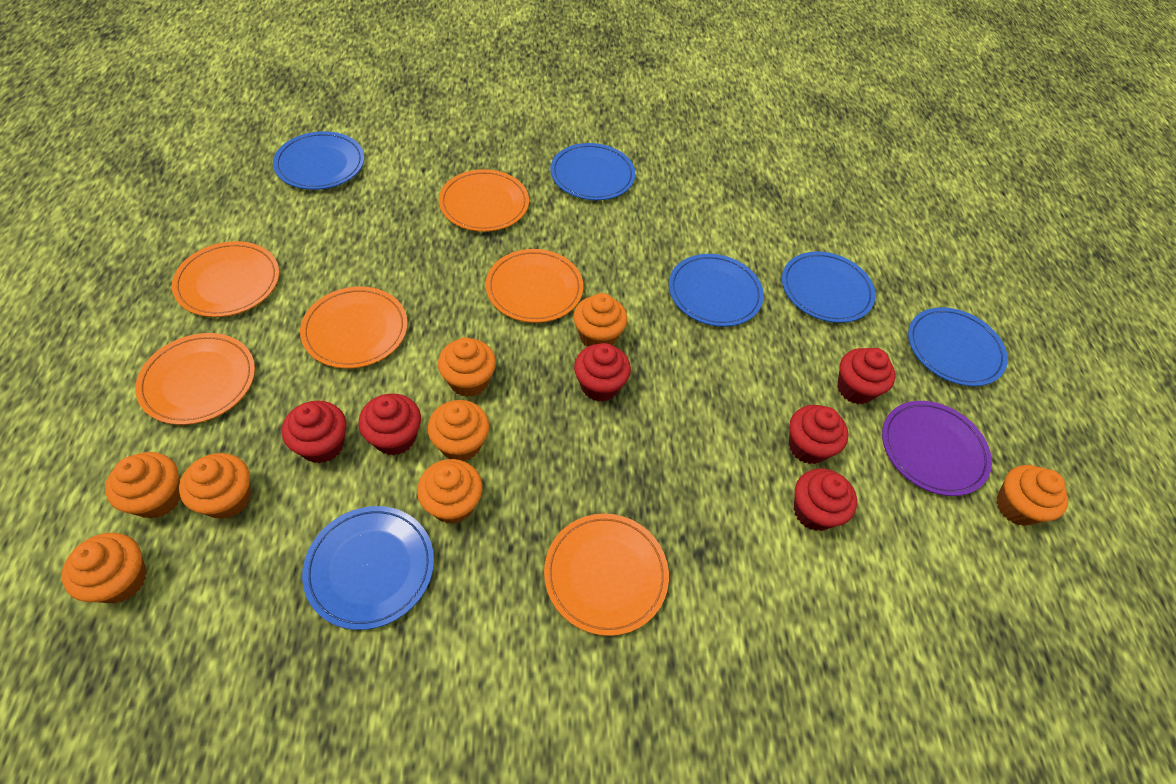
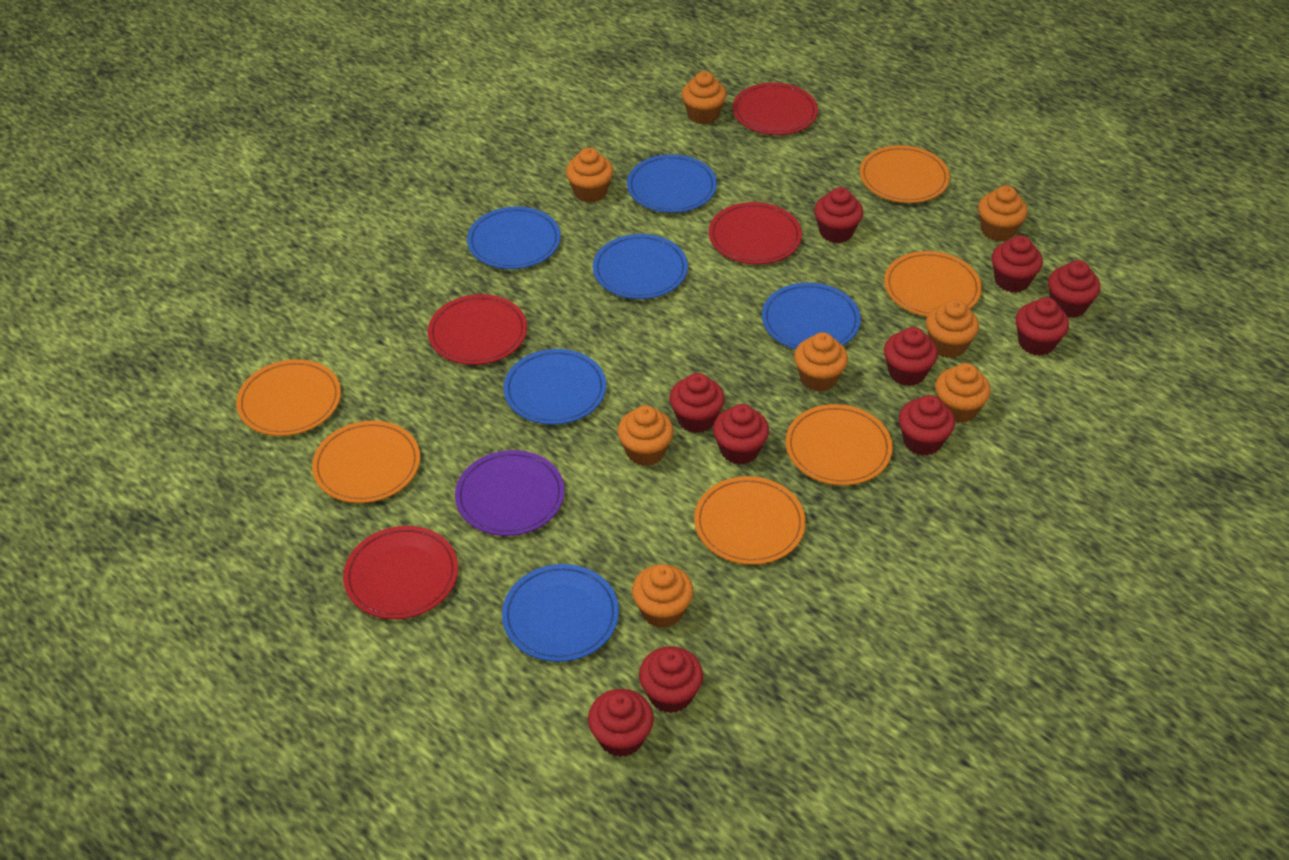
red cupcake: 6 -> 10
red plate: 0 -> 4

